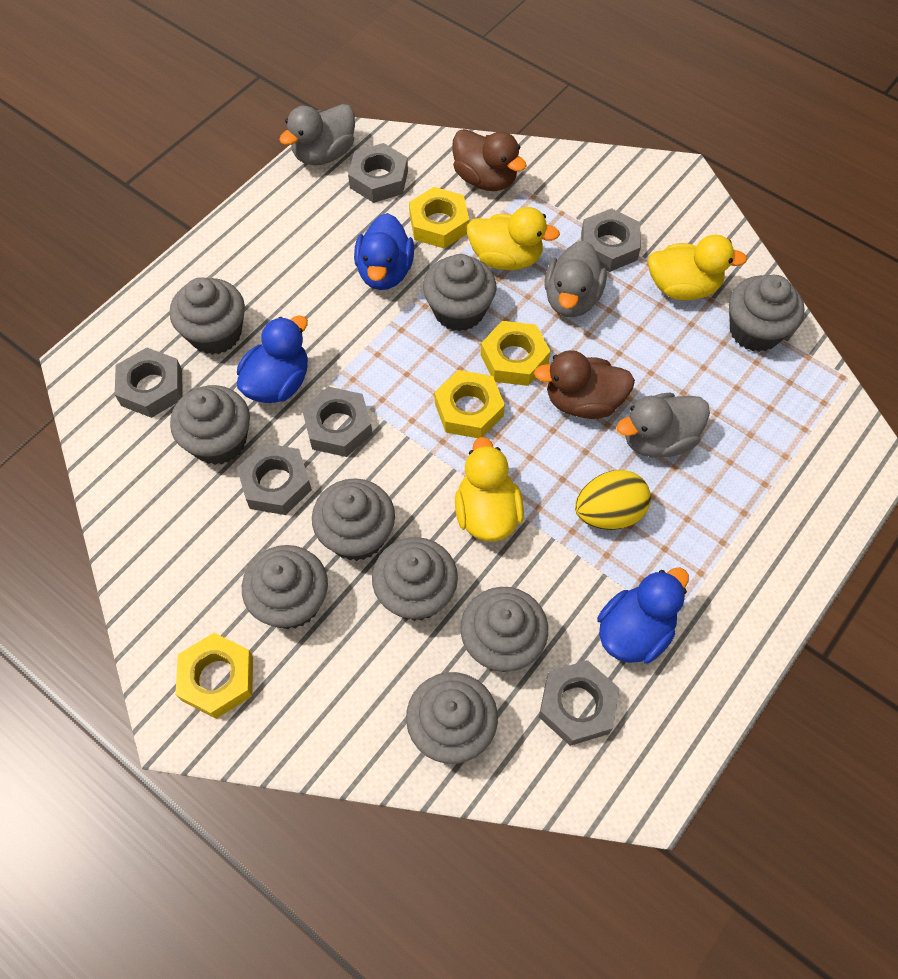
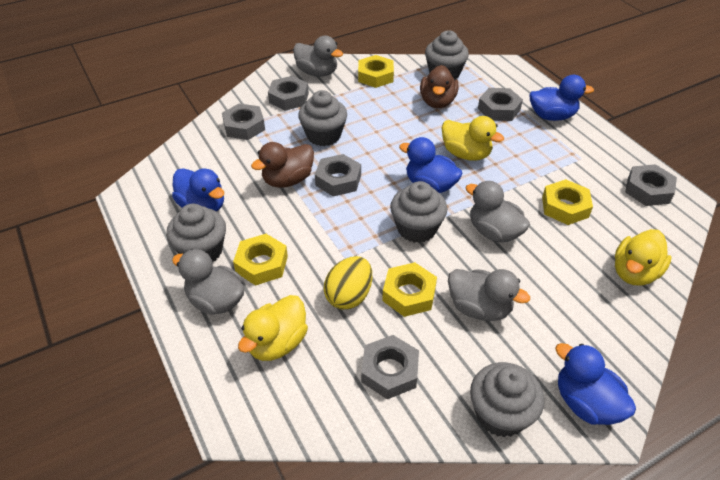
blue duck: 3 -> 4
grey cupcake: 9 -> 5
grey duck: 3 -> 4

